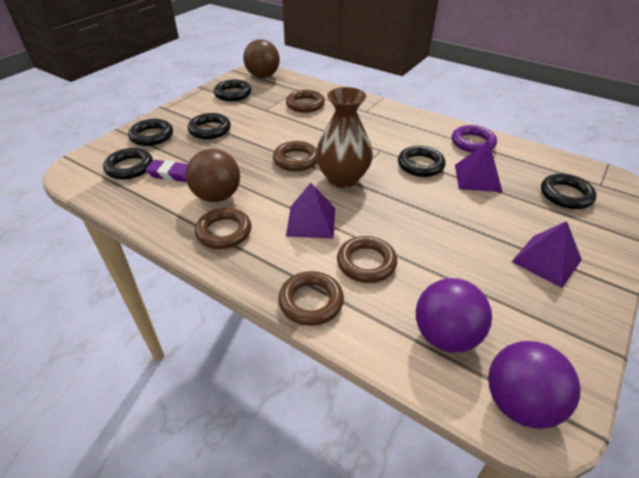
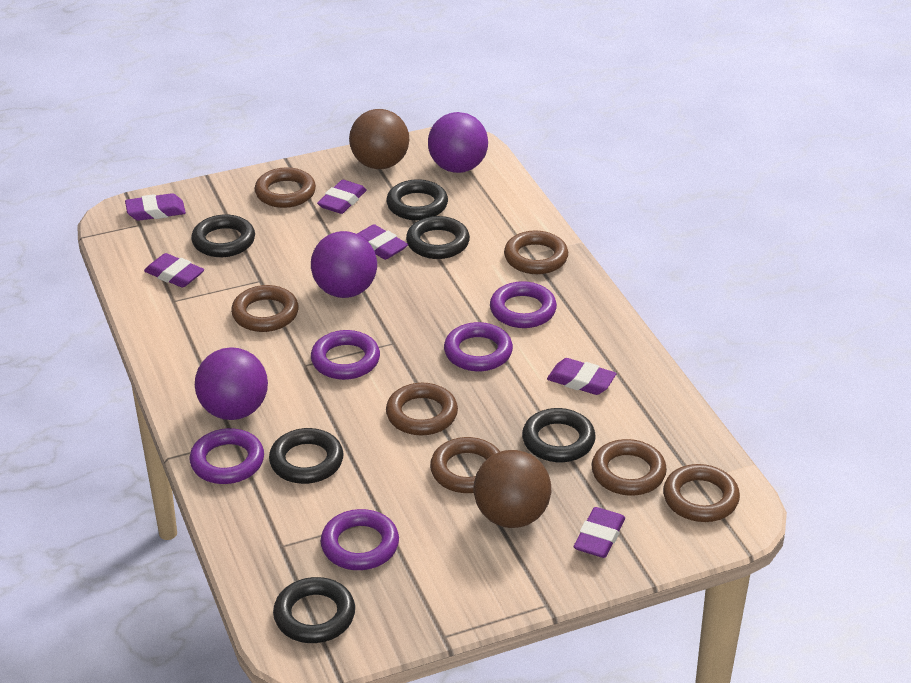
brown ring: 5 -> 7
brown vase: 1 -> 0
purple ball: 2 -> 3
purple eraser: 1 -> 6
purple pyramid: 3 -> 0
purple ring: 1 -> 5

